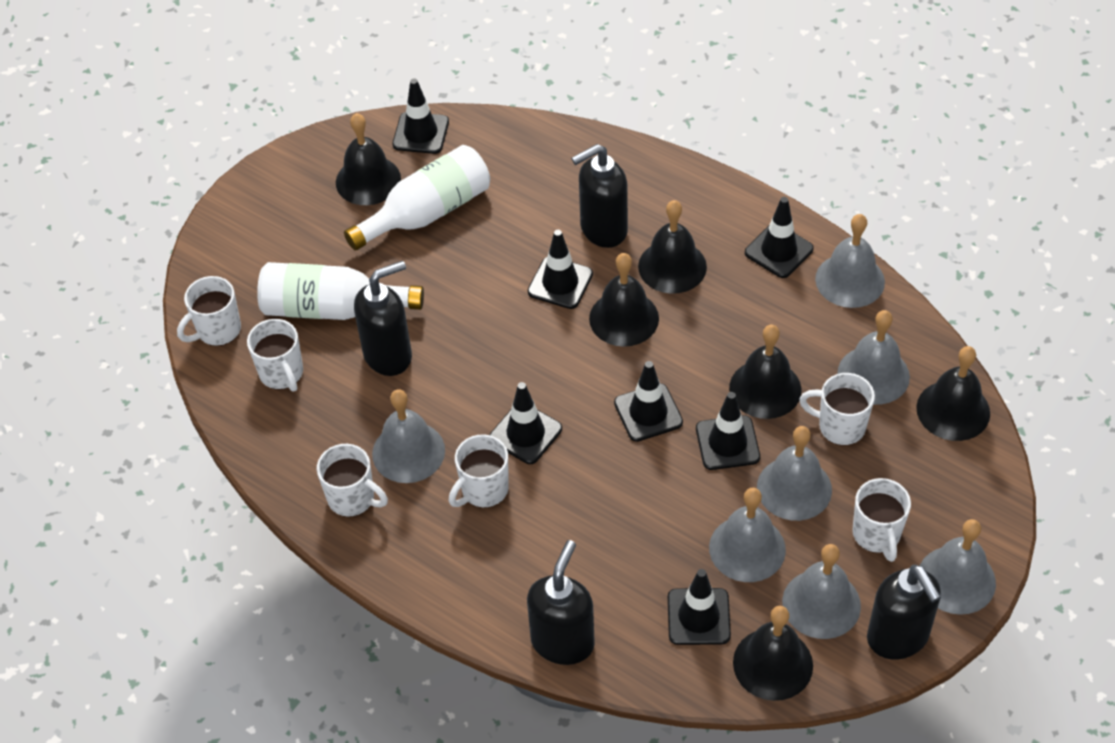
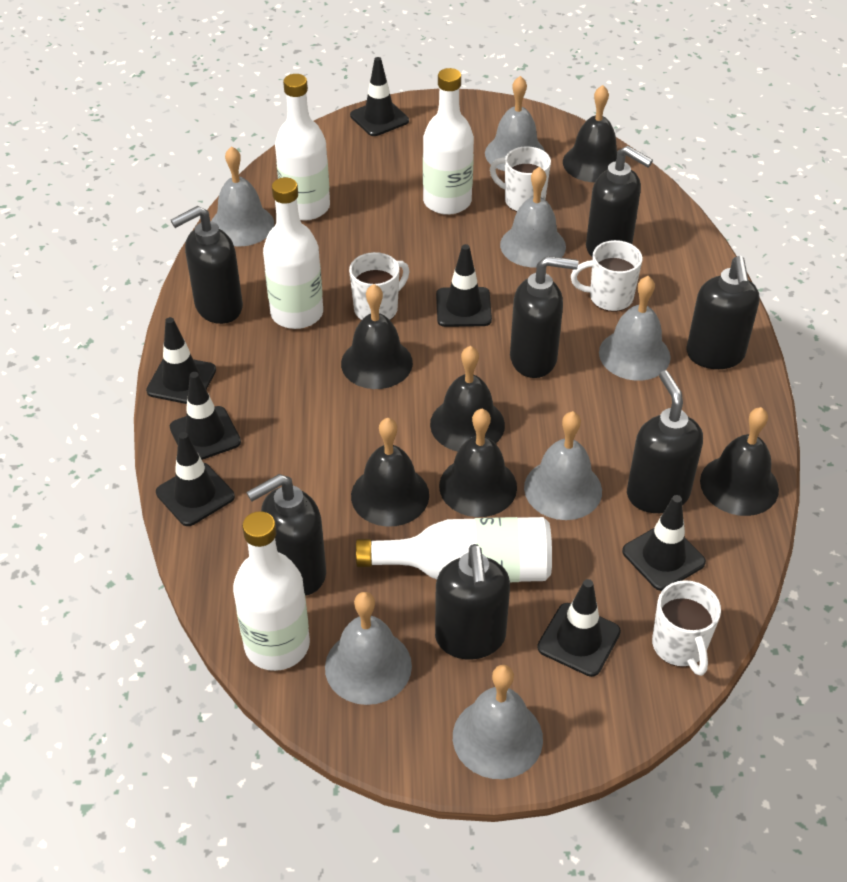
black soap dispenser: 4 -> 7
white bottle: 2 -> 5
white mug: 6 -> 4

